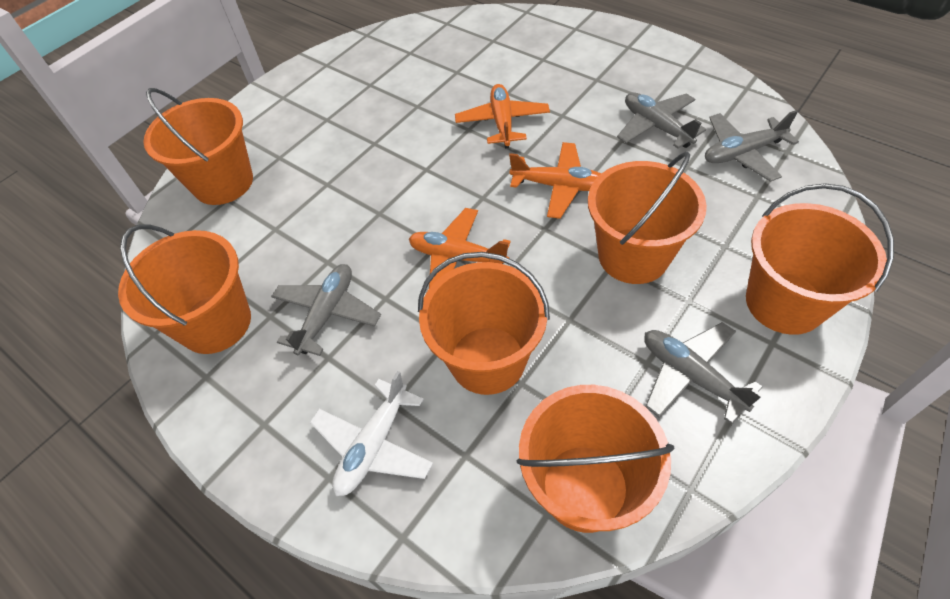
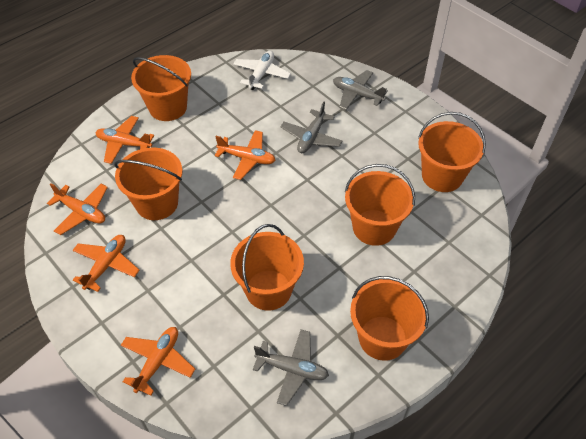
grey plane: 4 -> 3
orange plane: 3 -> 5

